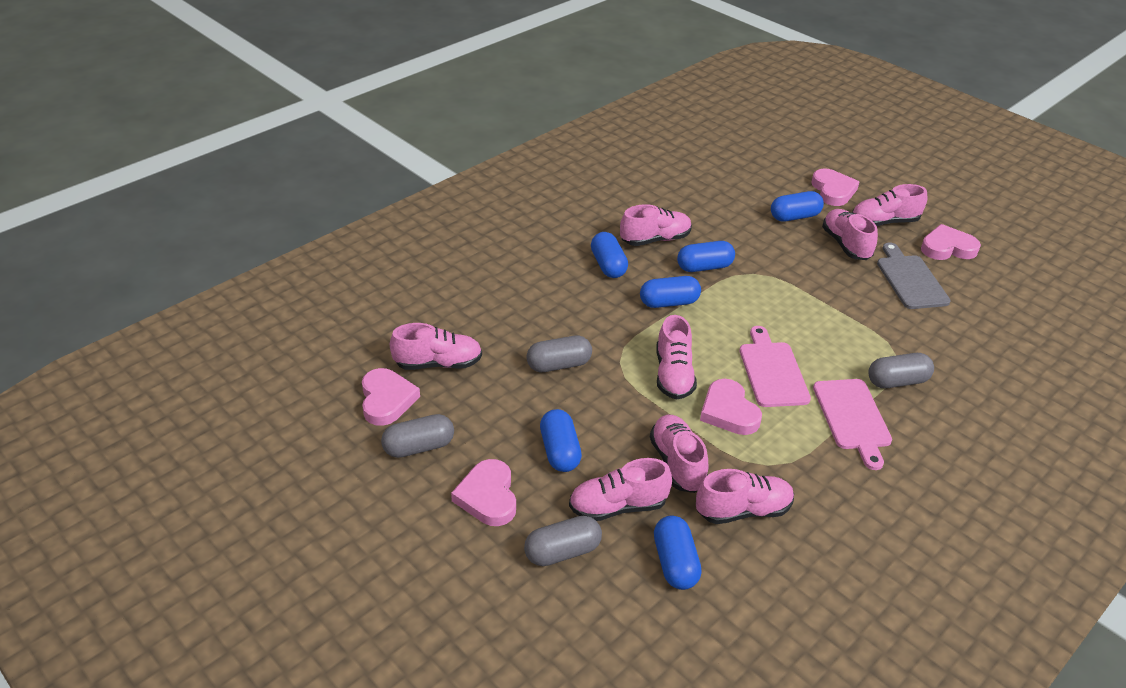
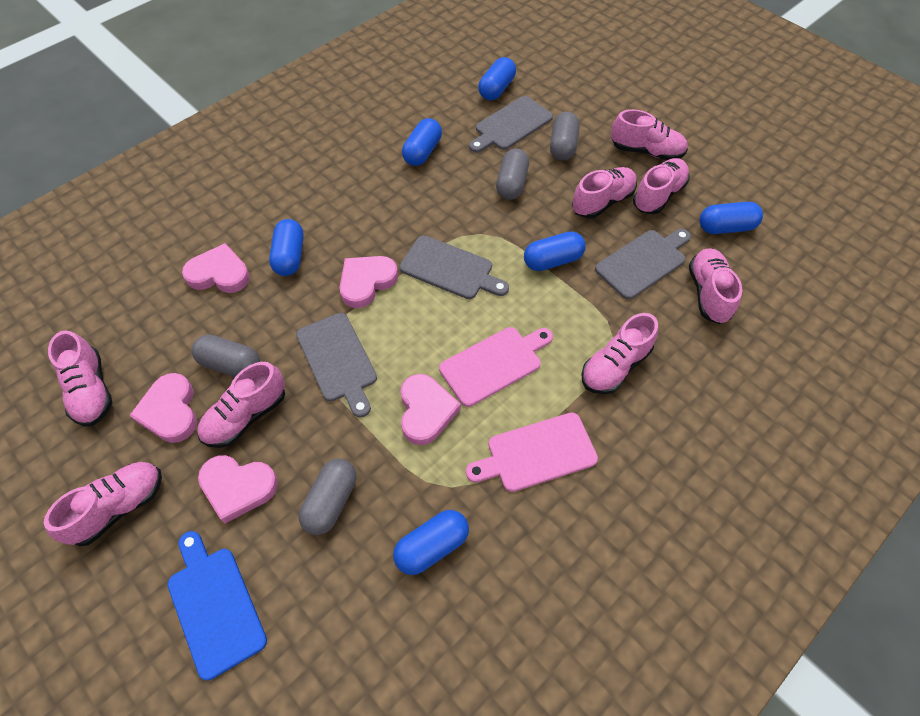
blue cutting board: 0 -> 1
grey cutting board: 1 -> 4

